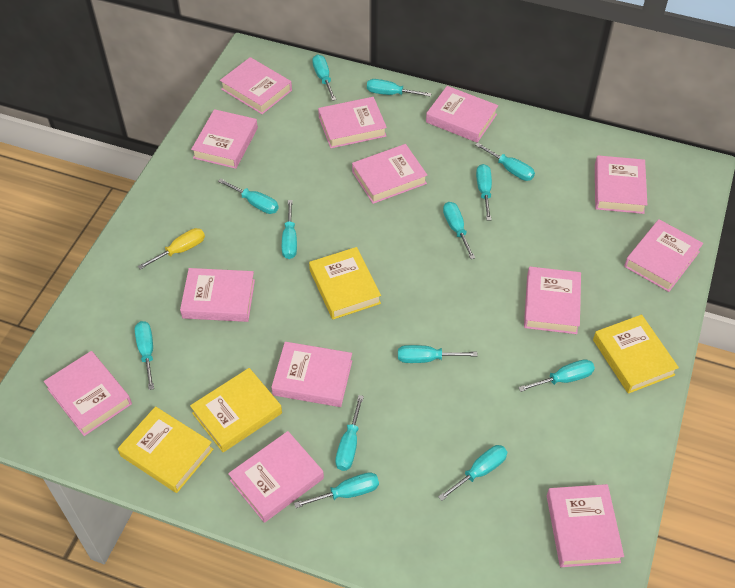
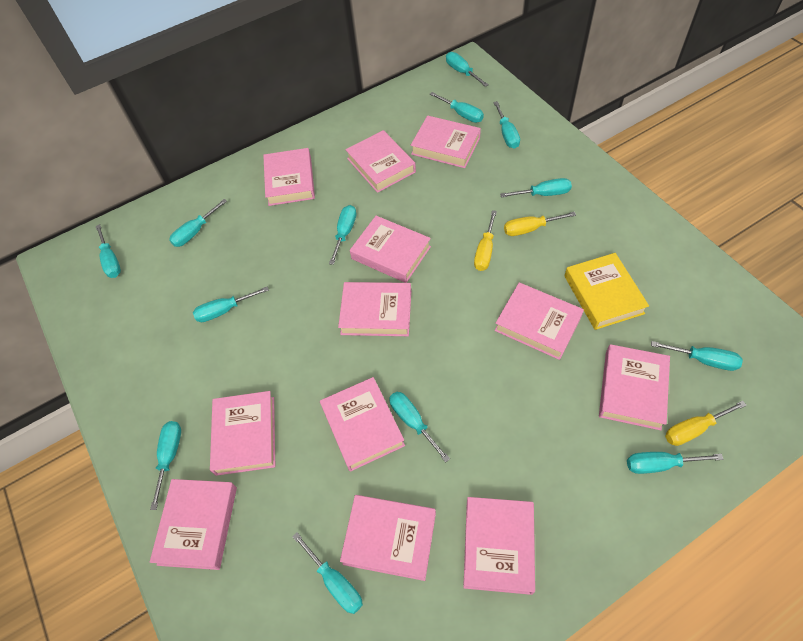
pink book: 13 -> 12
yellow book: 4 -> 1
yellow screwdriver: 1 -> 3

